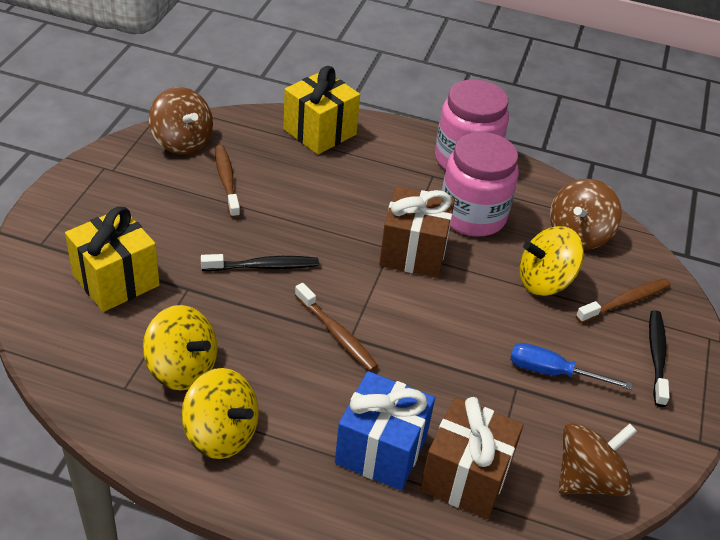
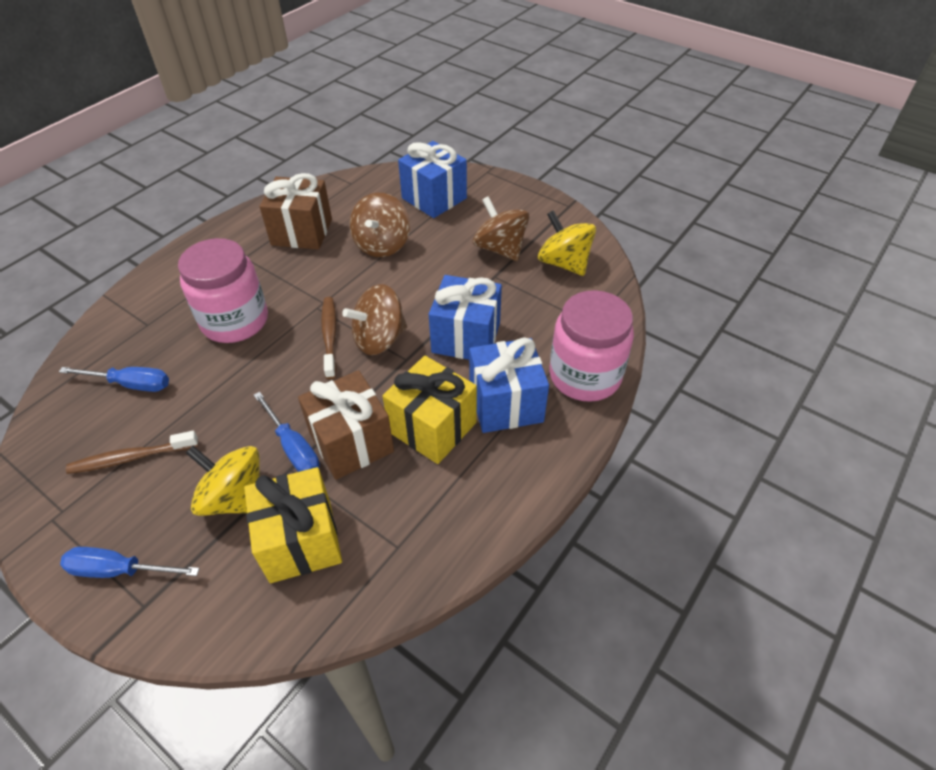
black toothbrush: 2 -> 0
blue gift: 1 -> 3
blue screwdriver: 1 -> 3
brown toothbrush: 3 -> 2
yellow spinning top: 3 -> 2

